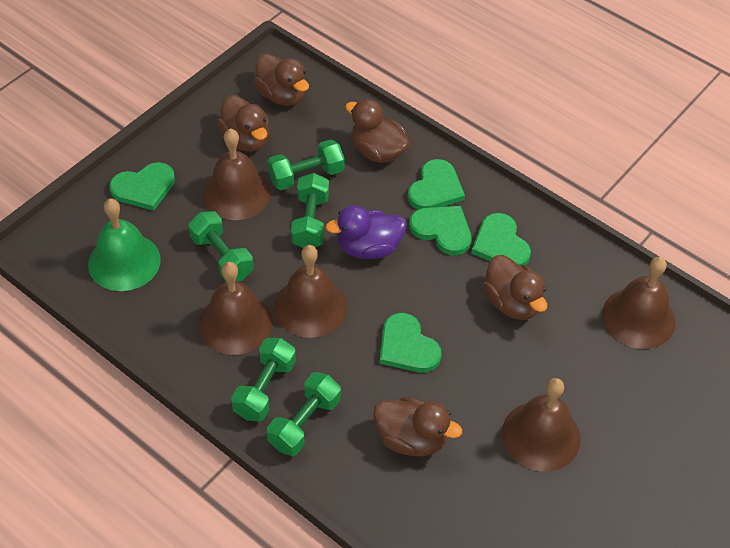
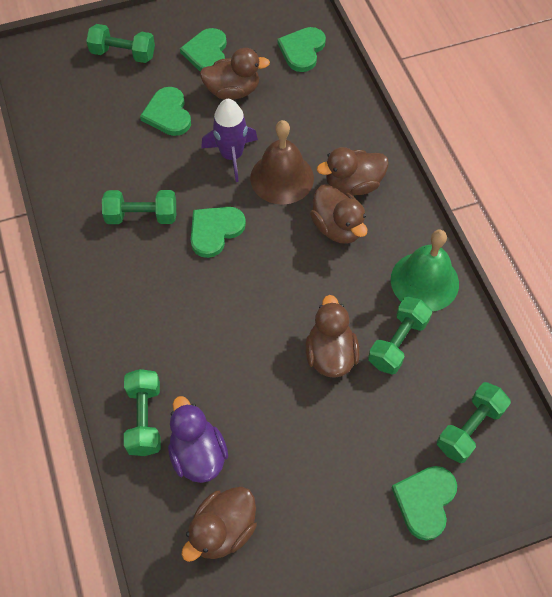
brown bell: 5 -> 1
purple rocket: 0 -> 1

